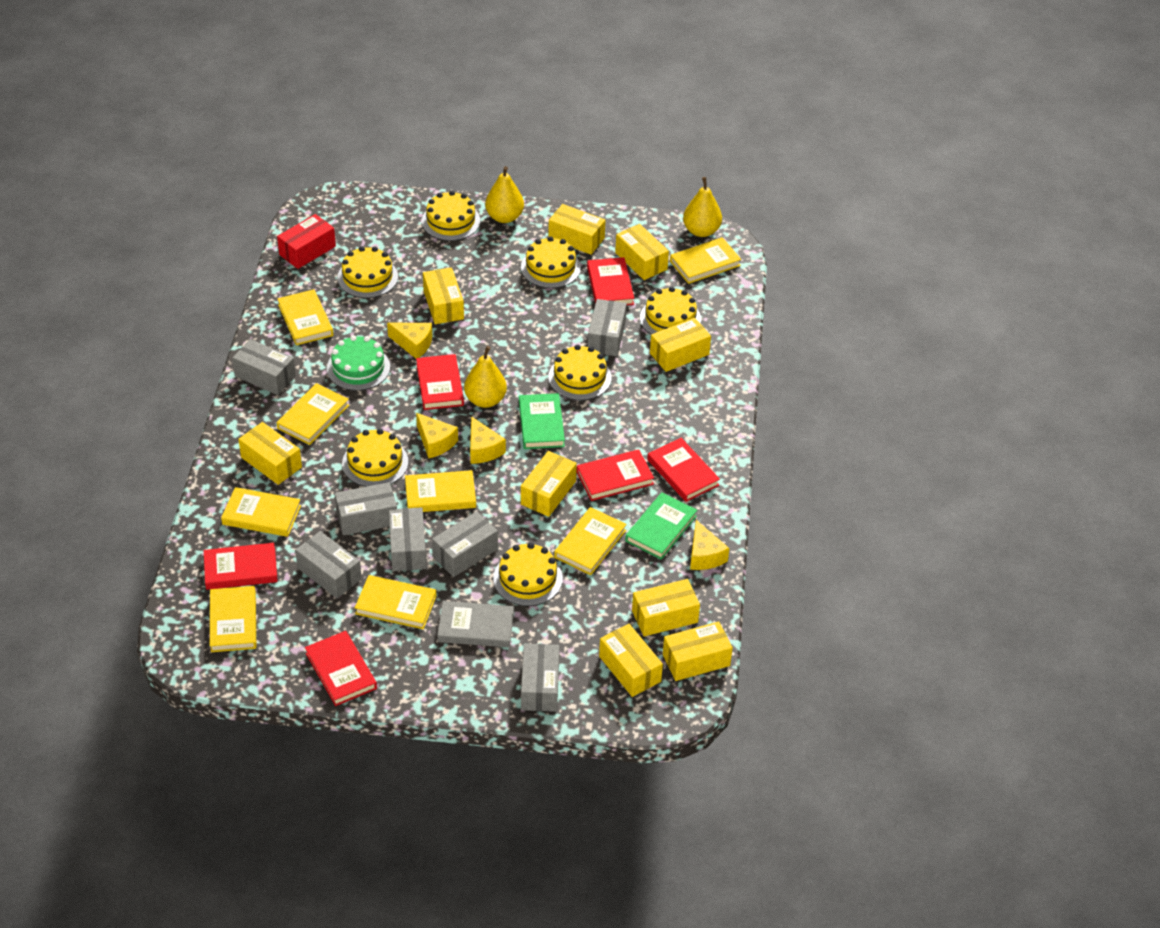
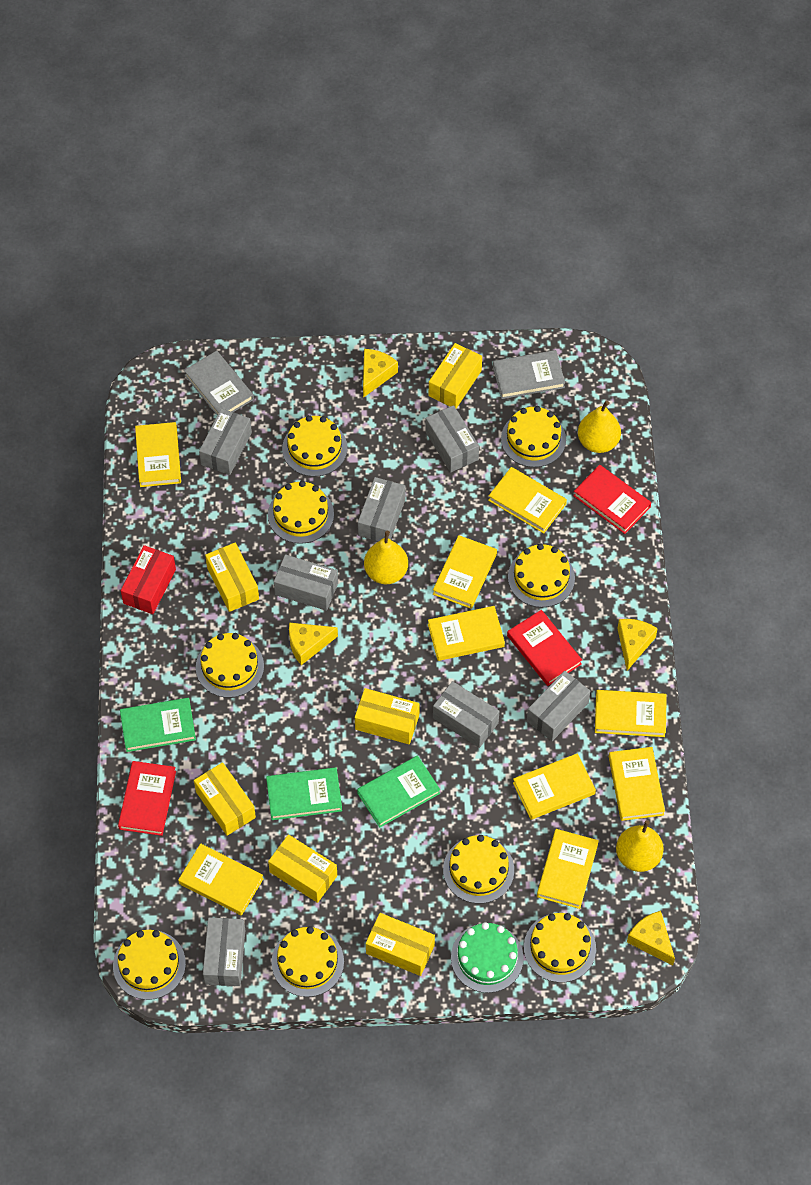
green book: 2 -> 3
grey book: 1 -> 2
red book: 6 -> 3
yellow book: 8 -> 9
yellow box: 9 -> 6
yellow cake: 7 -> 9

